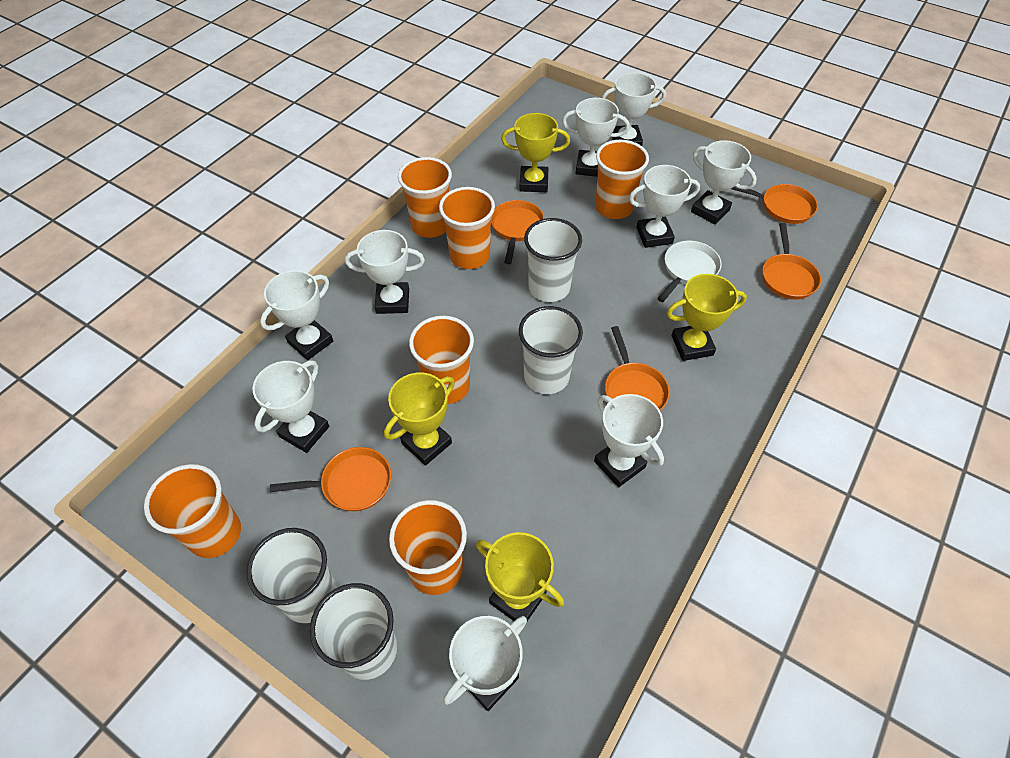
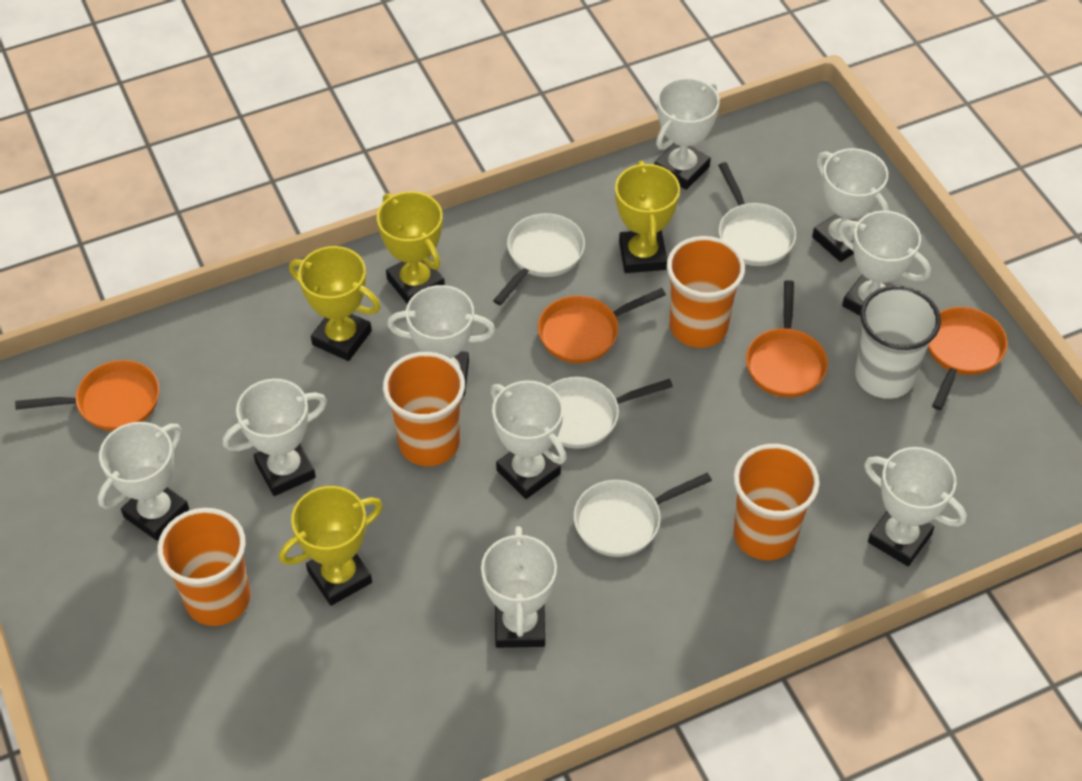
orange cup: 6 -> 4
orange pan: 5 -> 4
white cup: 4 -> 1
white pan: 1 -> 4

